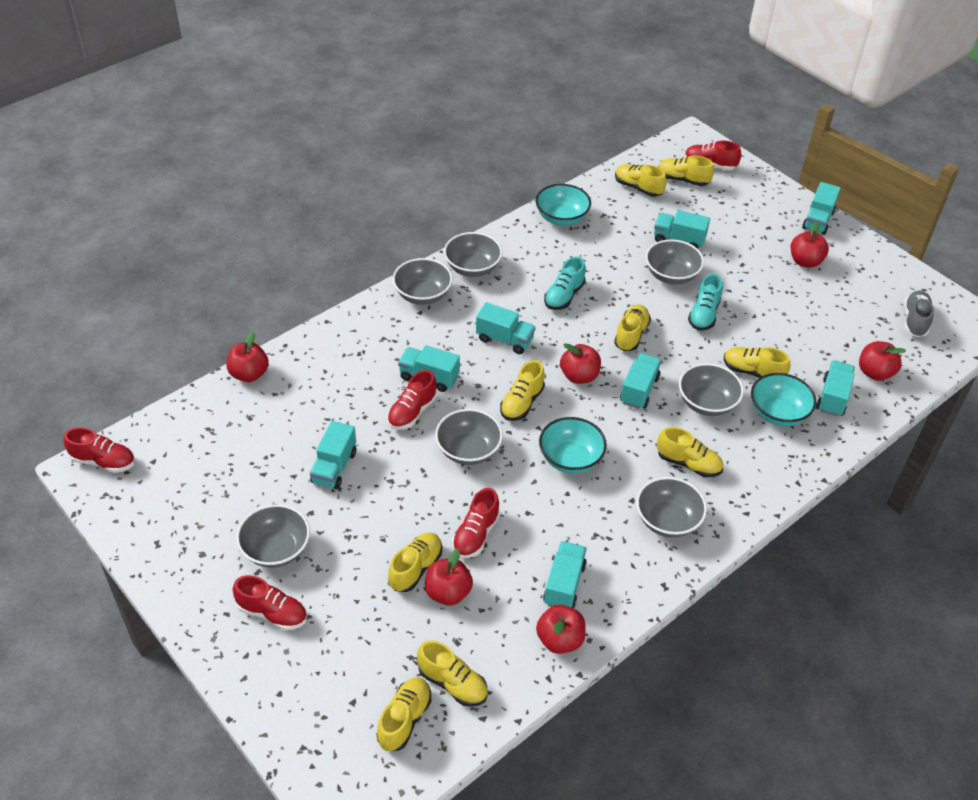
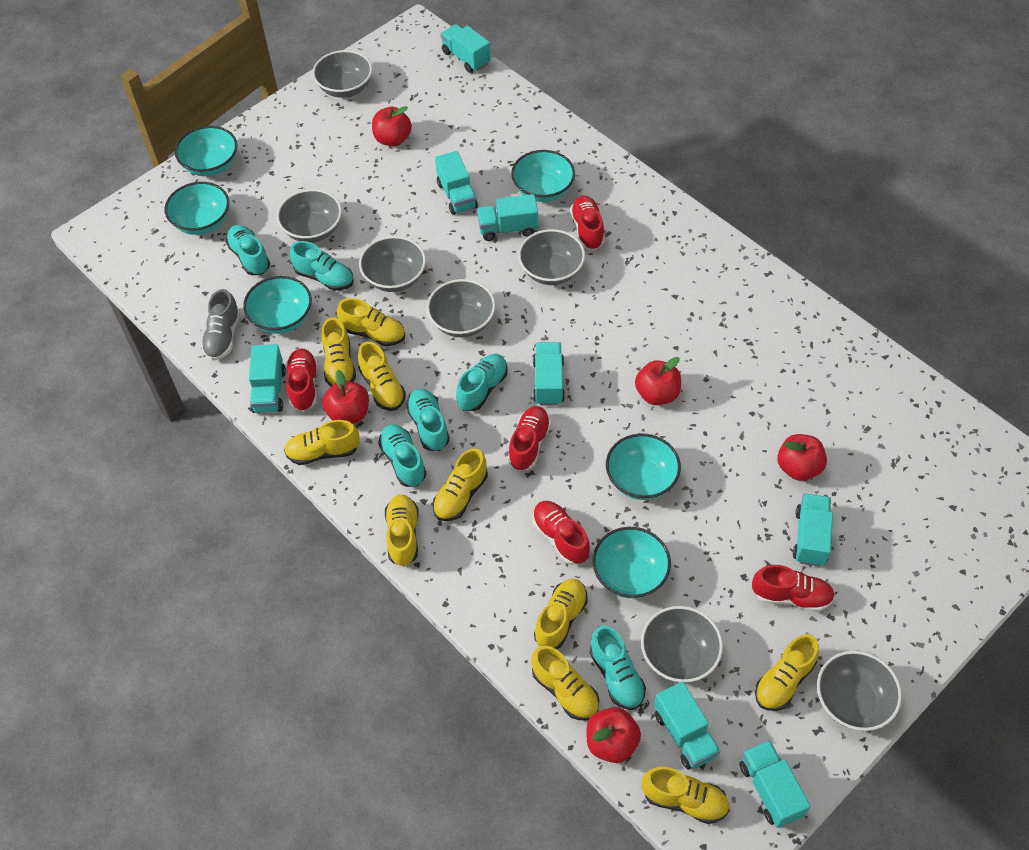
red apple: 6 -> 5
turquoise bowl: 3 -> 6
turquoise shoe: 2 -> 6
yellow shoe: 9 -> 10

